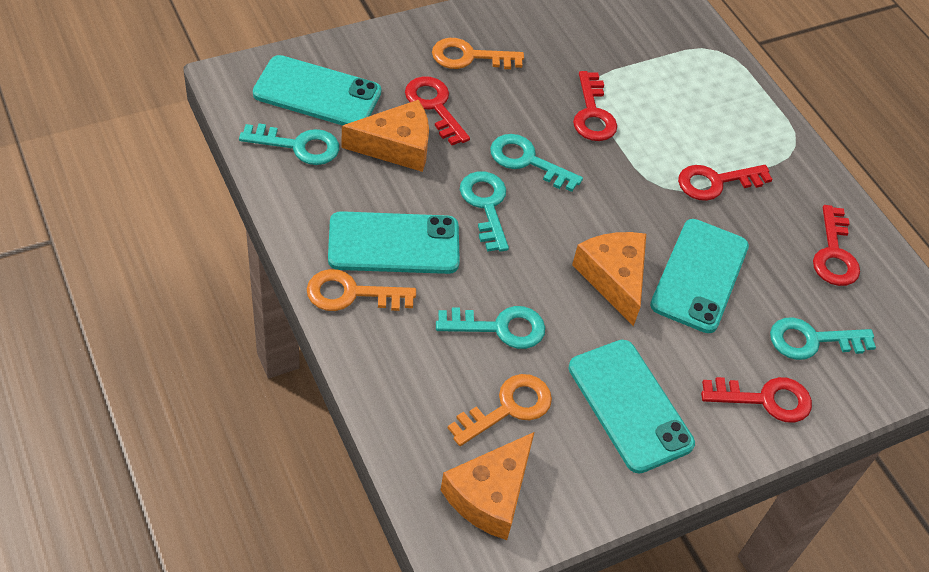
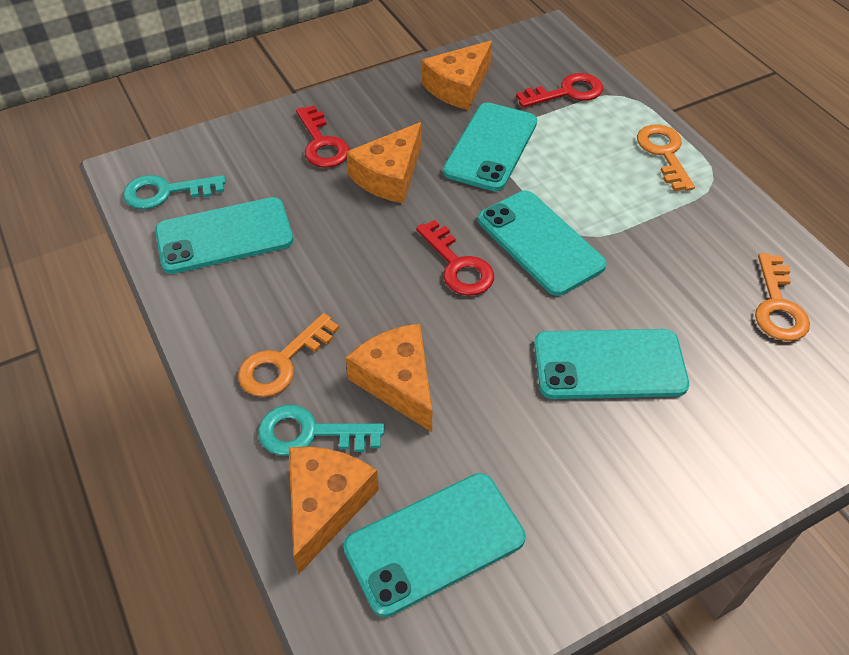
orange cheese: 3 -> 4
red key: 5 -> 3
turquoise key: 5 -> 2
turquoise phone: 4 -> 5

